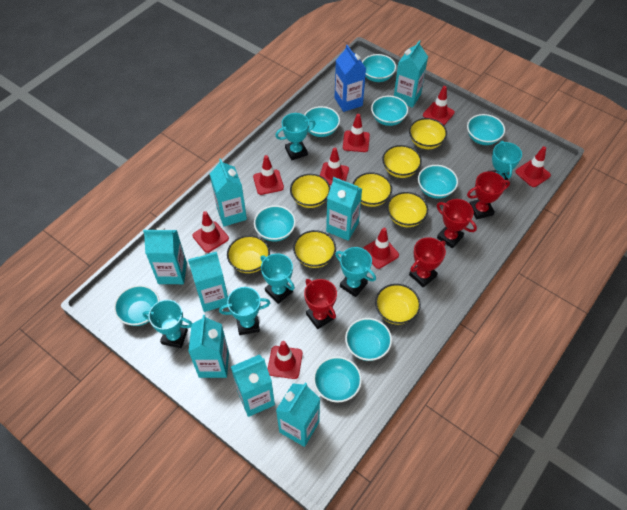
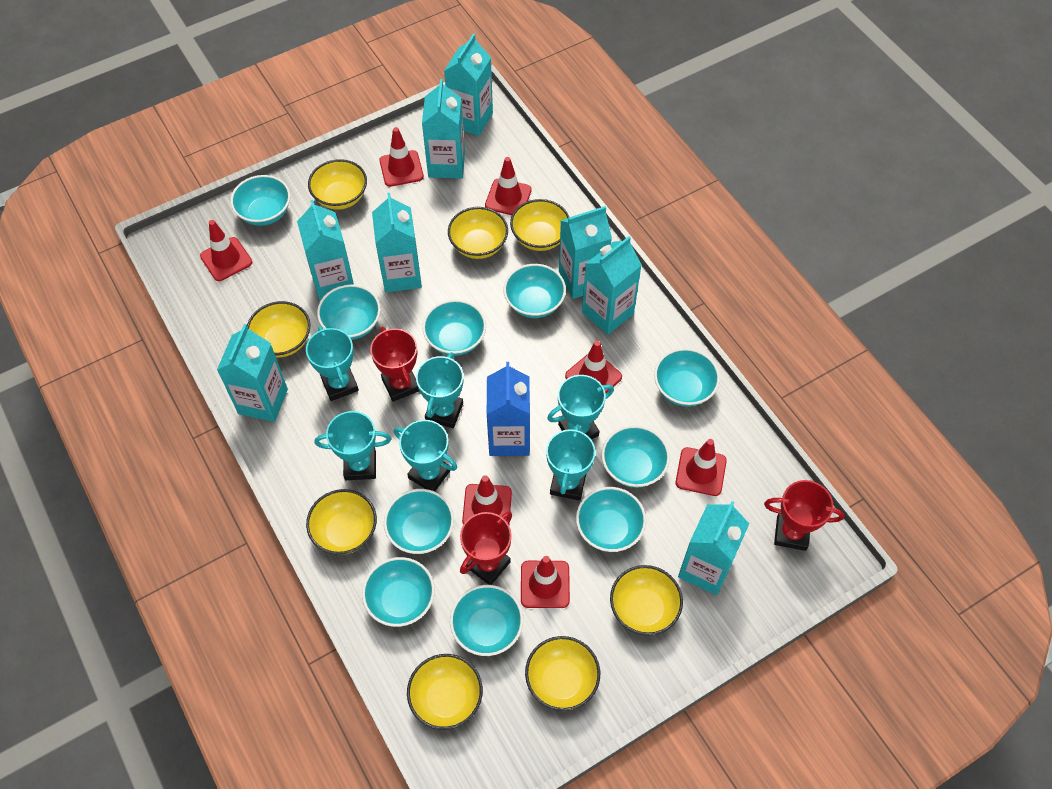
red traffic cone: 8 -> 7
red trophy: 4 -> 3
turquoise bowl: 9 -> 10

